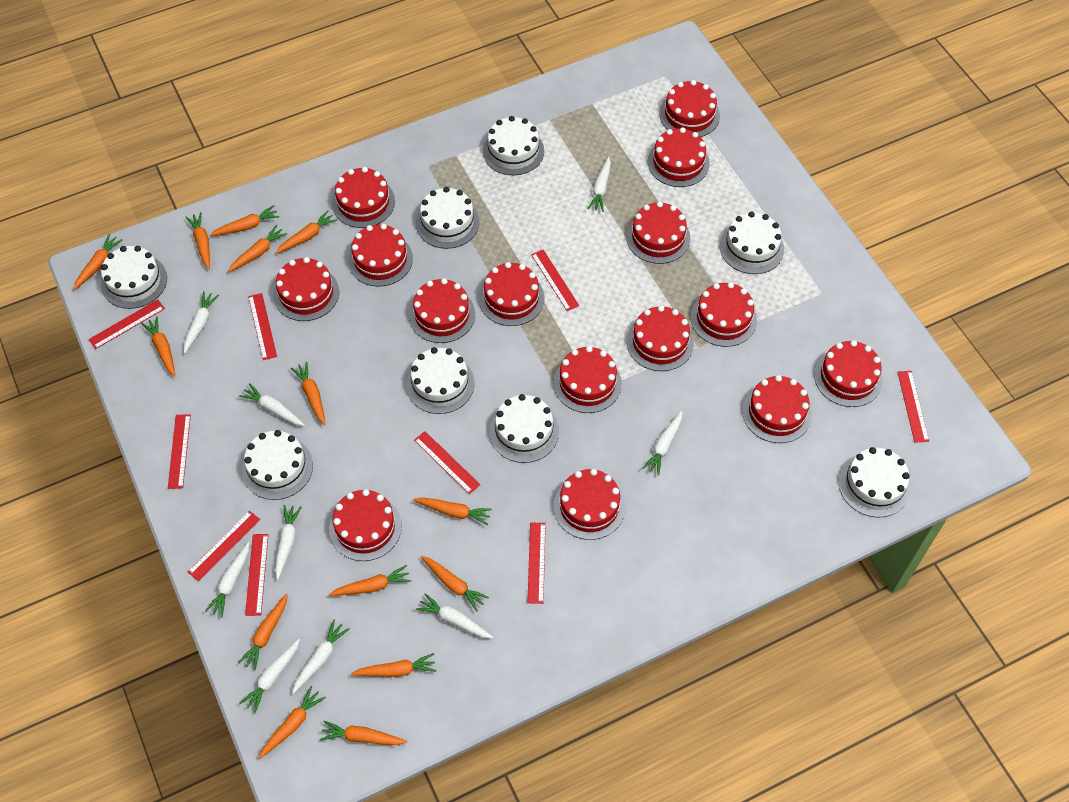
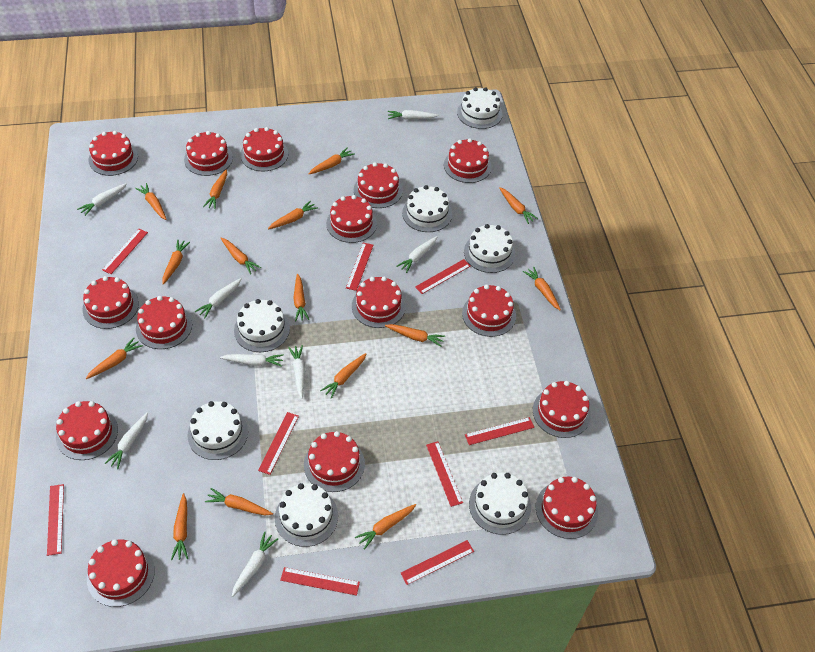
orange carrot: 14 -> 15
white cake: 8 -> 7
white carrot: 9 -> 8

